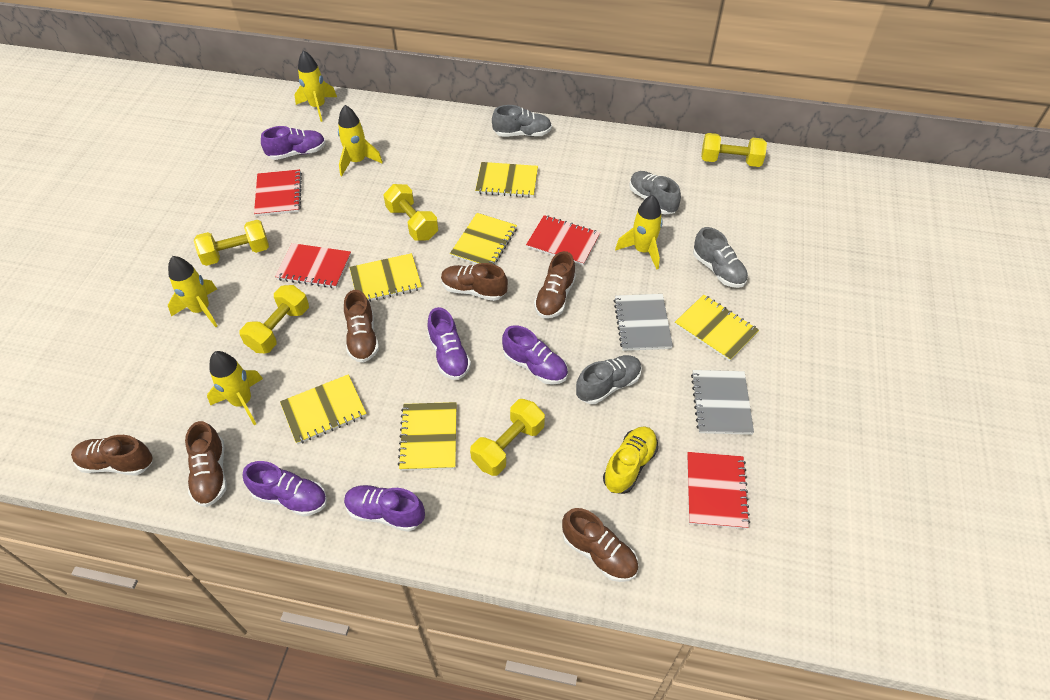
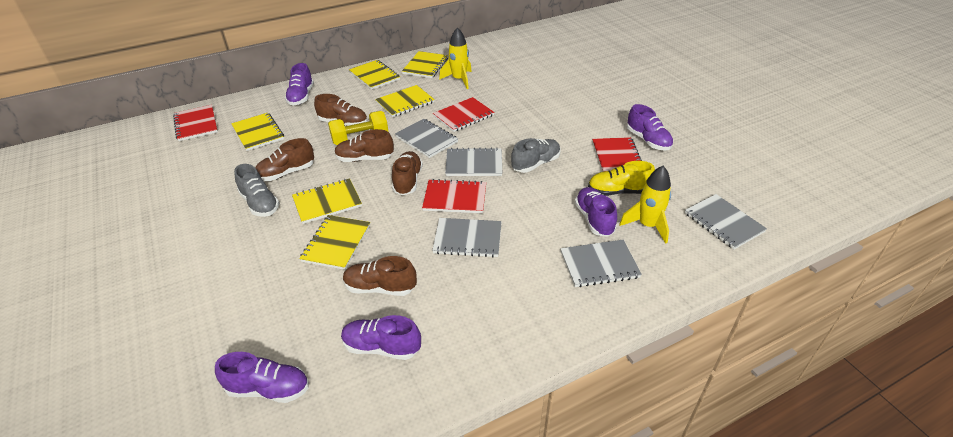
brown shoe: 6 -> 5
grey notebook: 2 -> 5
grey shoe: 4 -> 2
yellow dumbbell: 5 -> 1
yellow rocket: 5 -> 2

